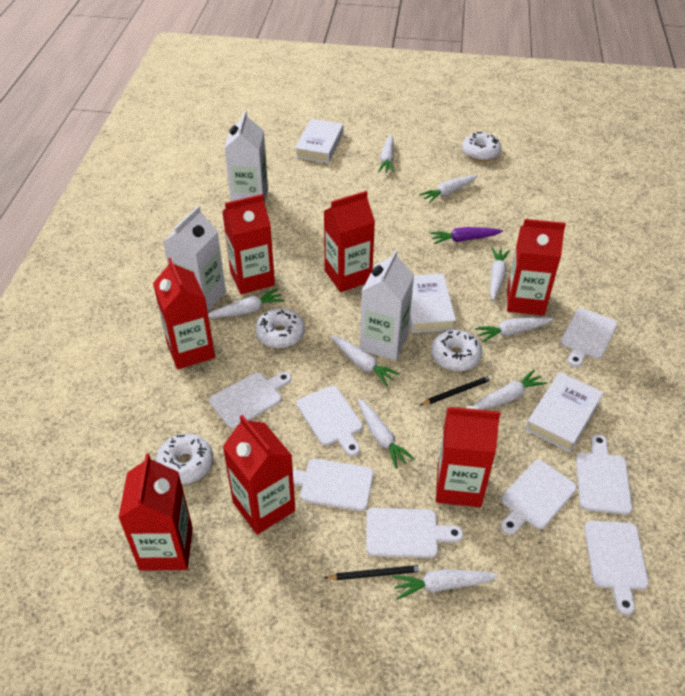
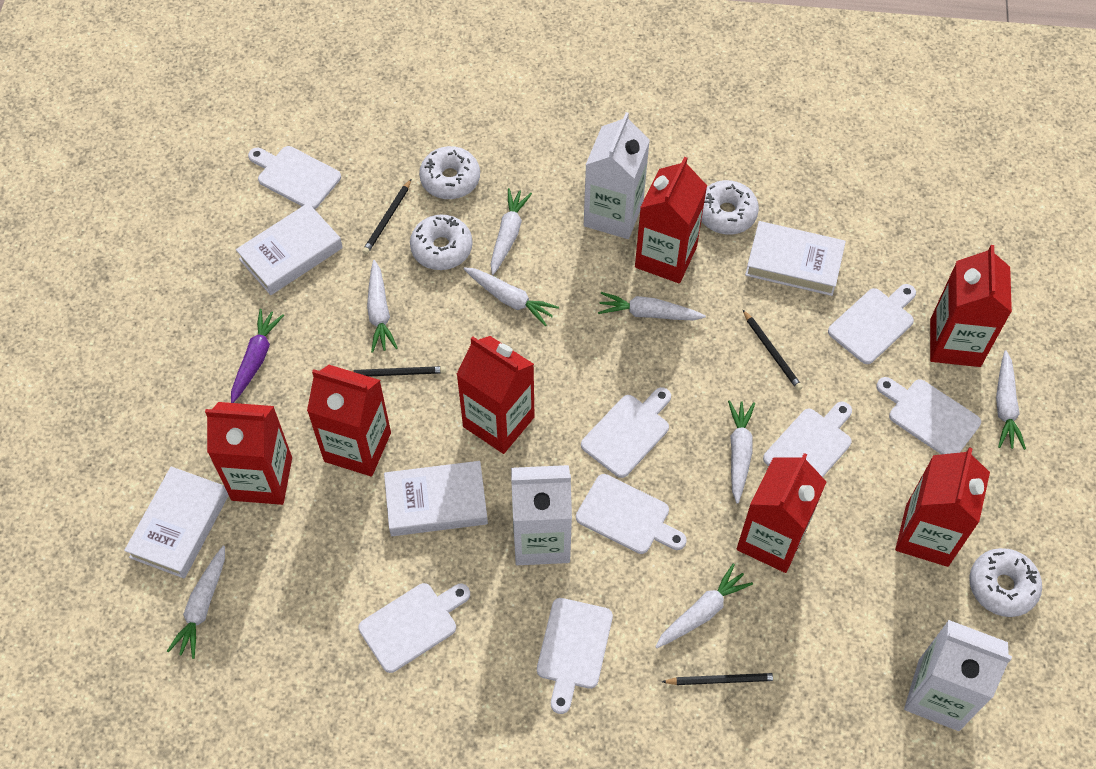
black pencil: 2 -> 4
white book: 3 -> 4
white carrot: 9 -> 8

